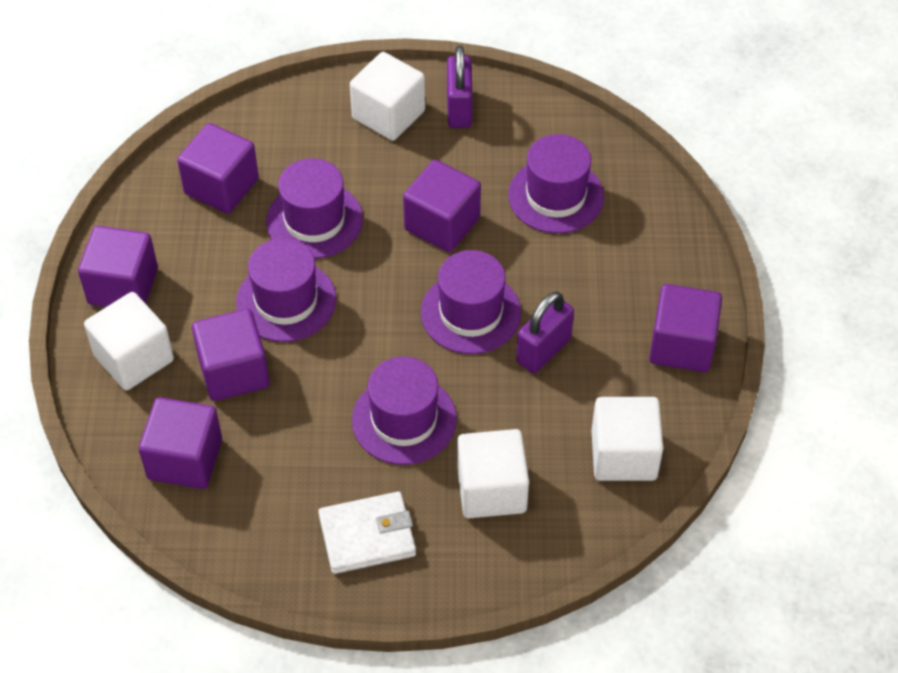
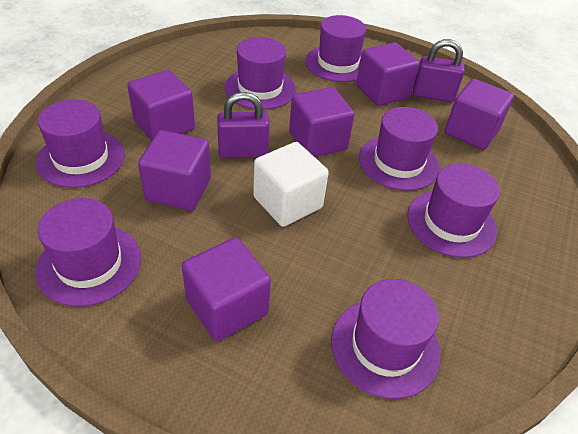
purple hat: 5 -> 7
white cube: 4 -> 1
white wallet: 1 -> 0

